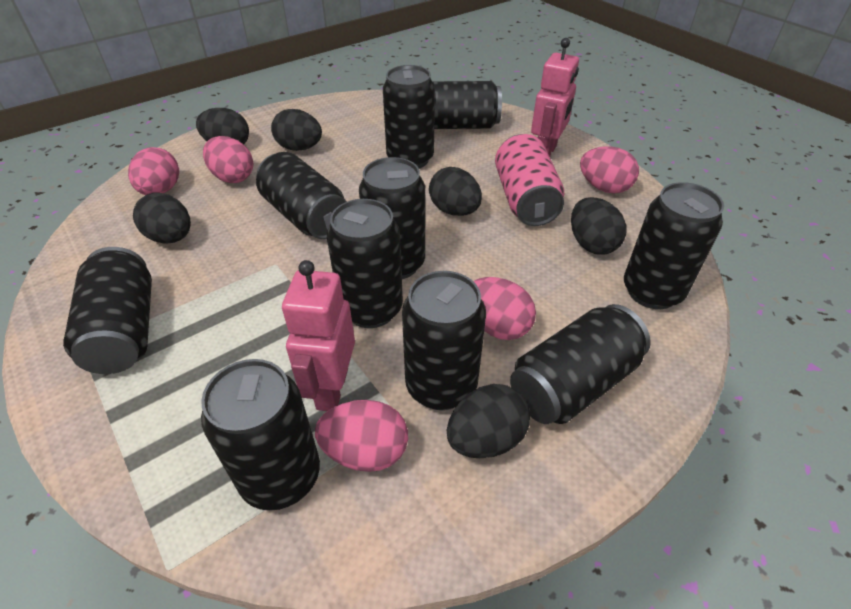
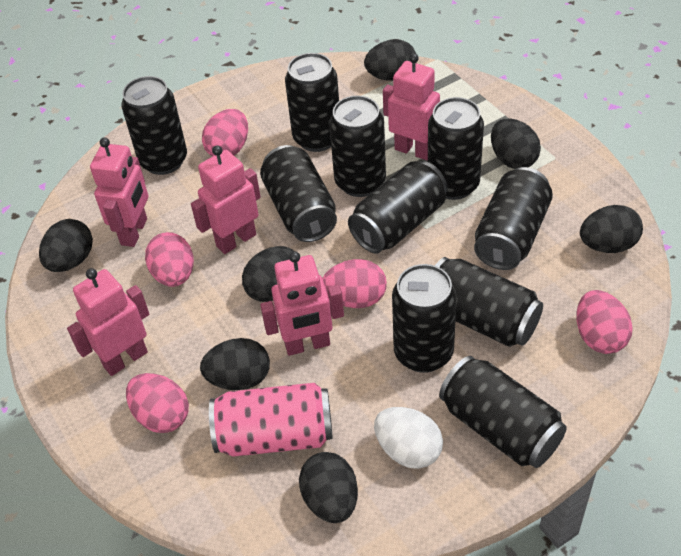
black egg: 6 -> 7
pink robot: 2 -> 5
white egg: 0 -> 1

